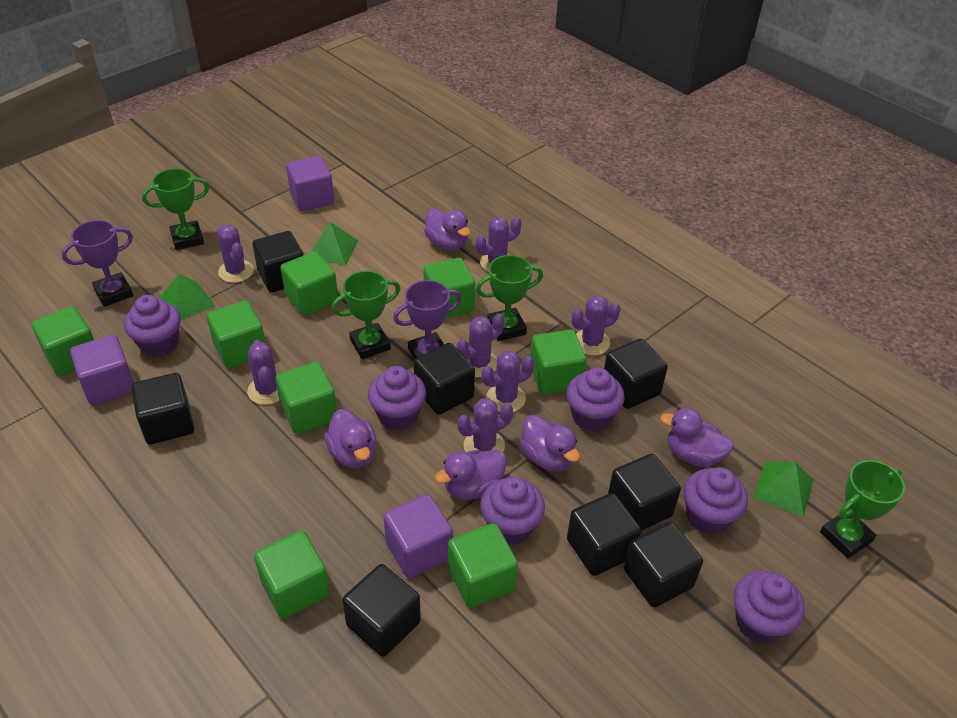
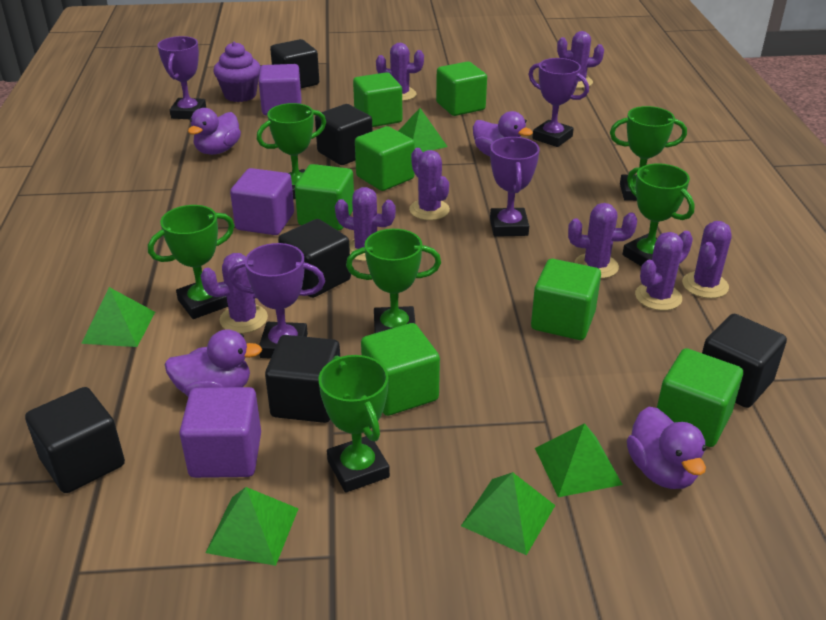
black cube: 8 -> 6
green cube: 8 -> 7
green pyramid: 3 -> 5
green trophy: 4 -> 6
purple cactus: 7 -> 8
purple cupcake: 6 -> 1
purple duck: 5 -> 4
purple trophy: 2 -> 4

